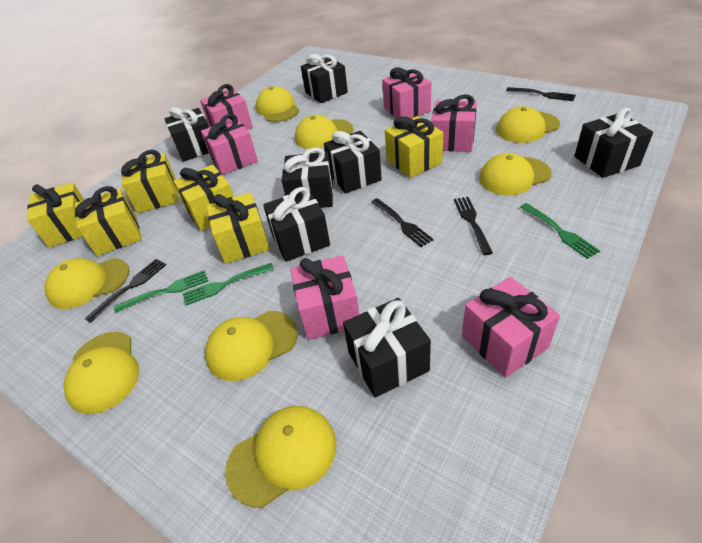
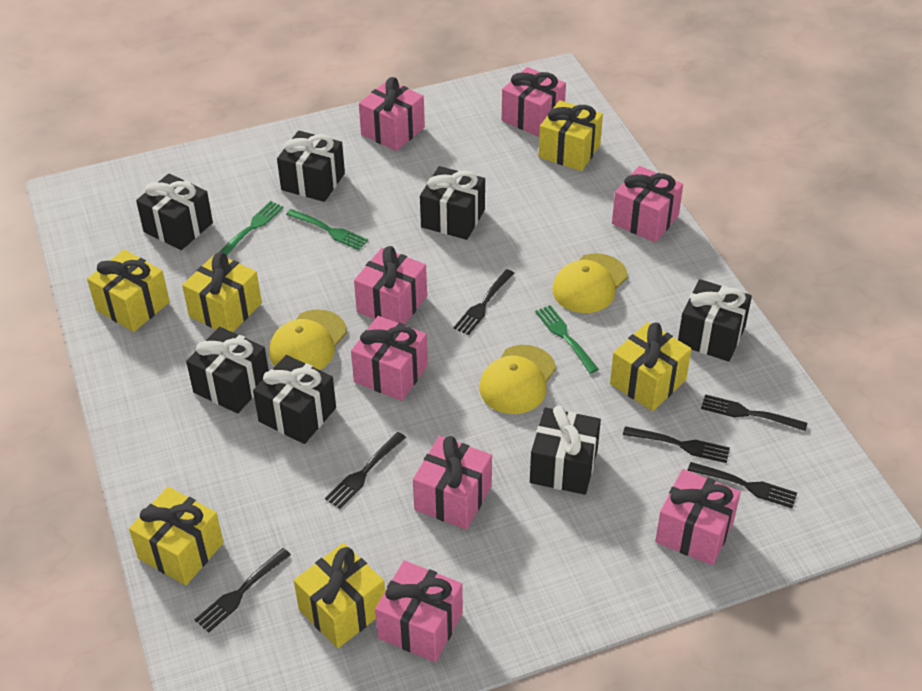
black fork: 4 -> 6
pink gift: 6 -> 8
yellow cap: 8 -> 3

